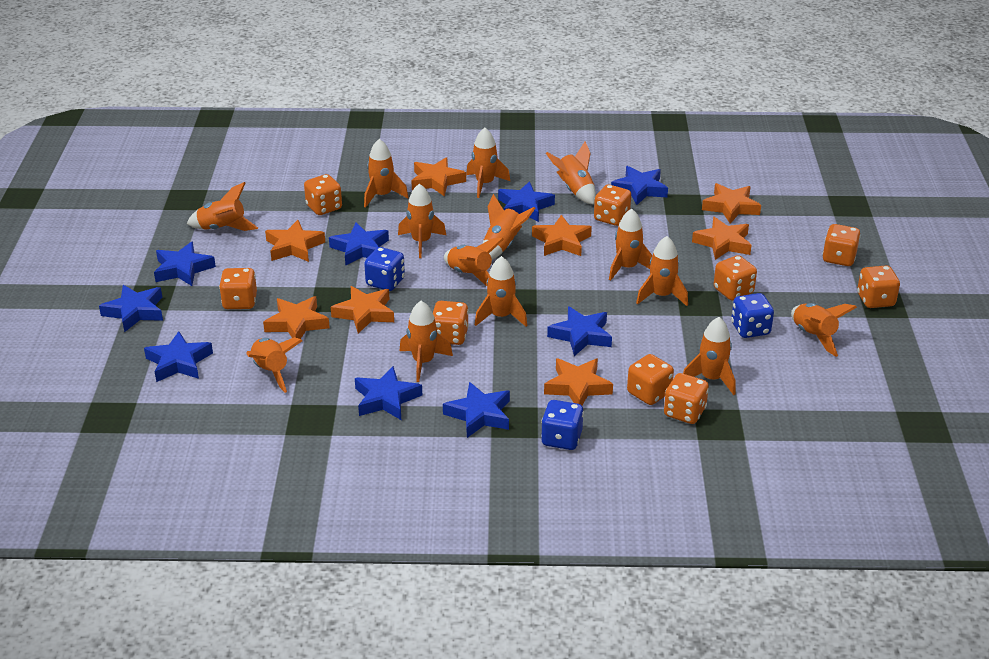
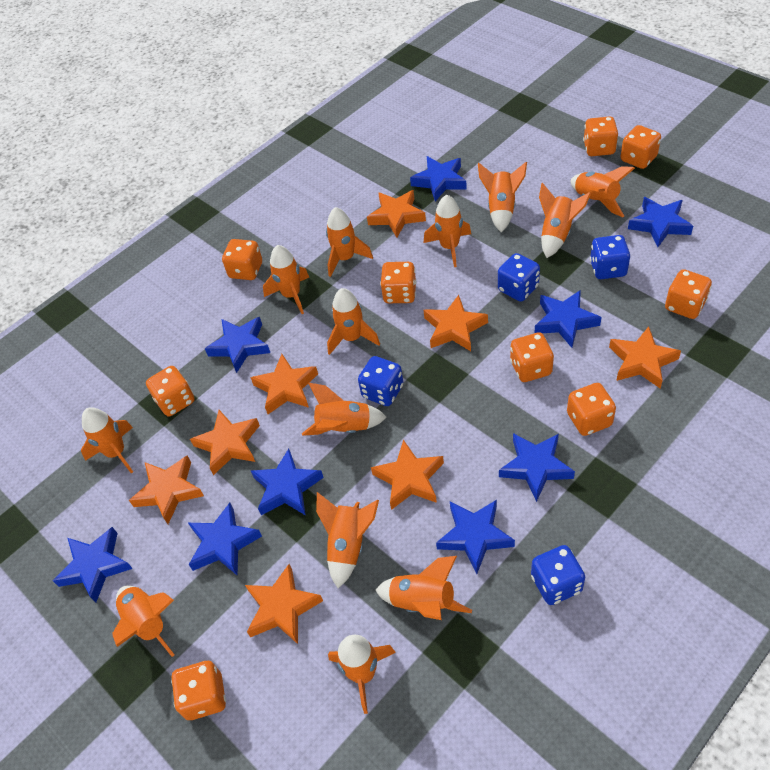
blue dice: 3 -> 4
orange rocket: 14 -> 13

